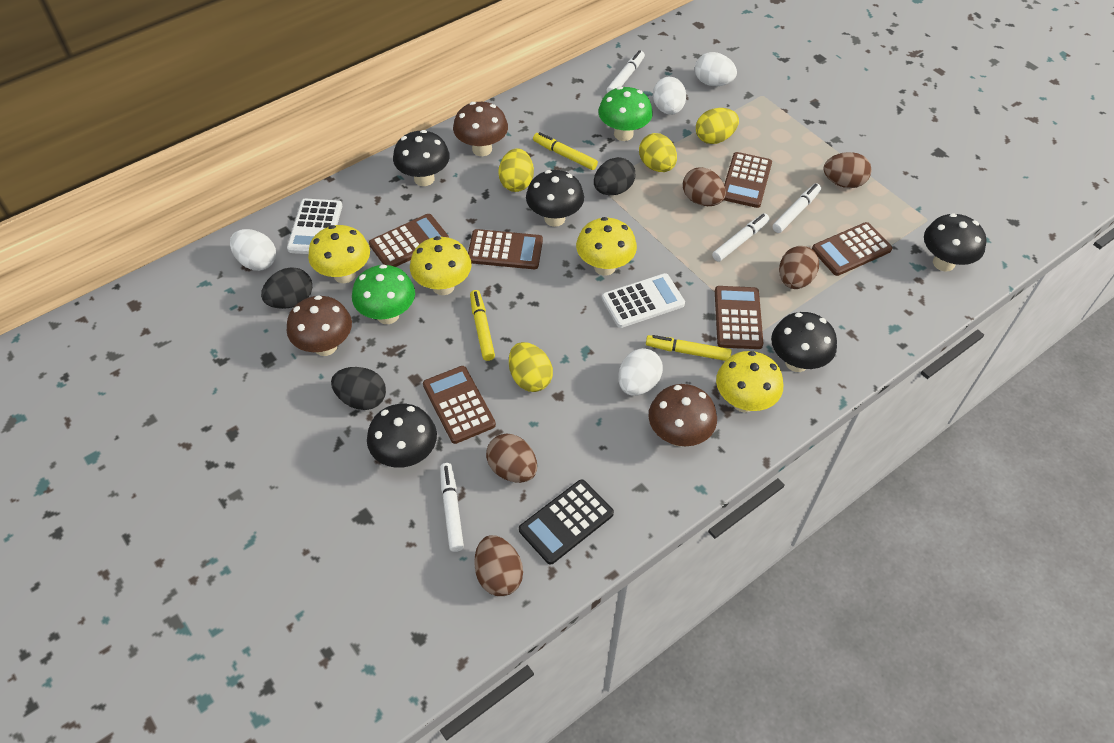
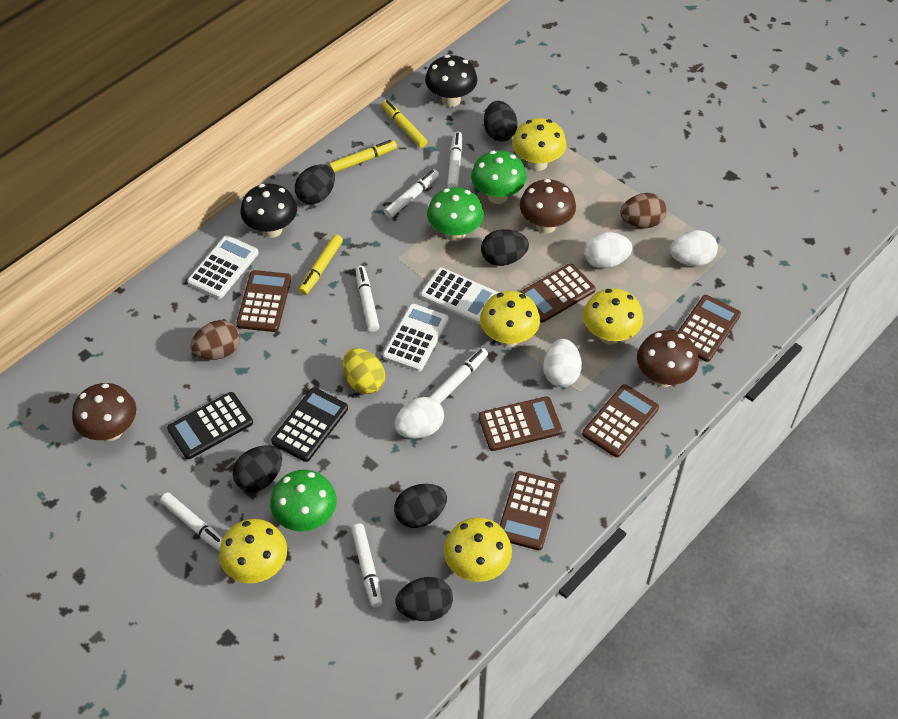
black calculator: 1 -> 2
black egg: 3 -> 6
black mushroom: 5 -> 2
brown egg: 5 -> 2
green mushroom: 2 -> 3
white calculator: 2 -> 3
white marker: 4 -> 6
yellow egg: 4 -> 1
yellow mushroom: 4 -> 5

